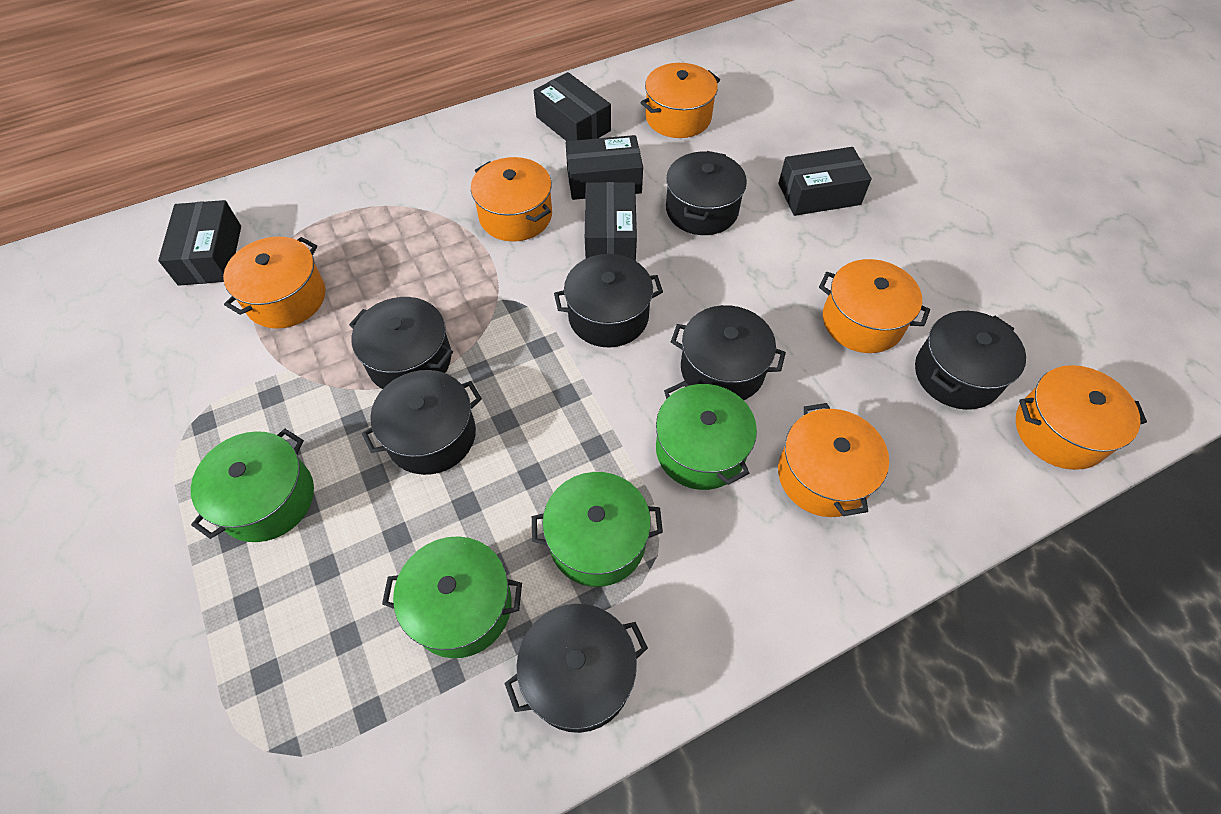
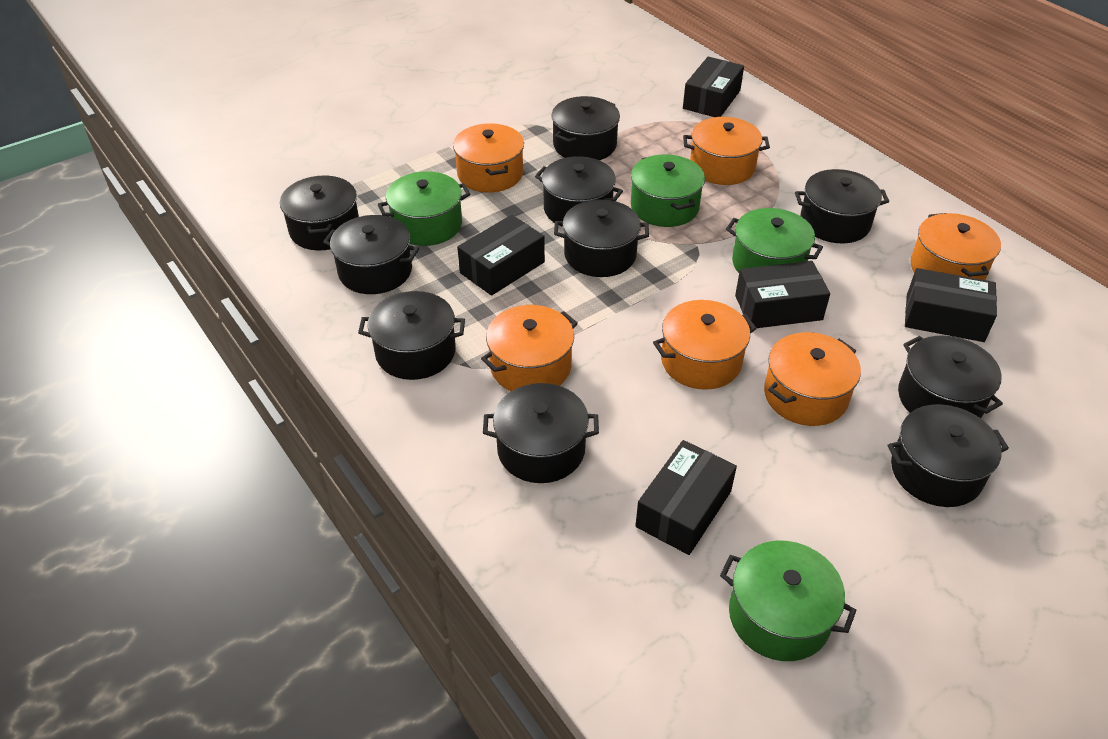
black pot: 7 -> 10

